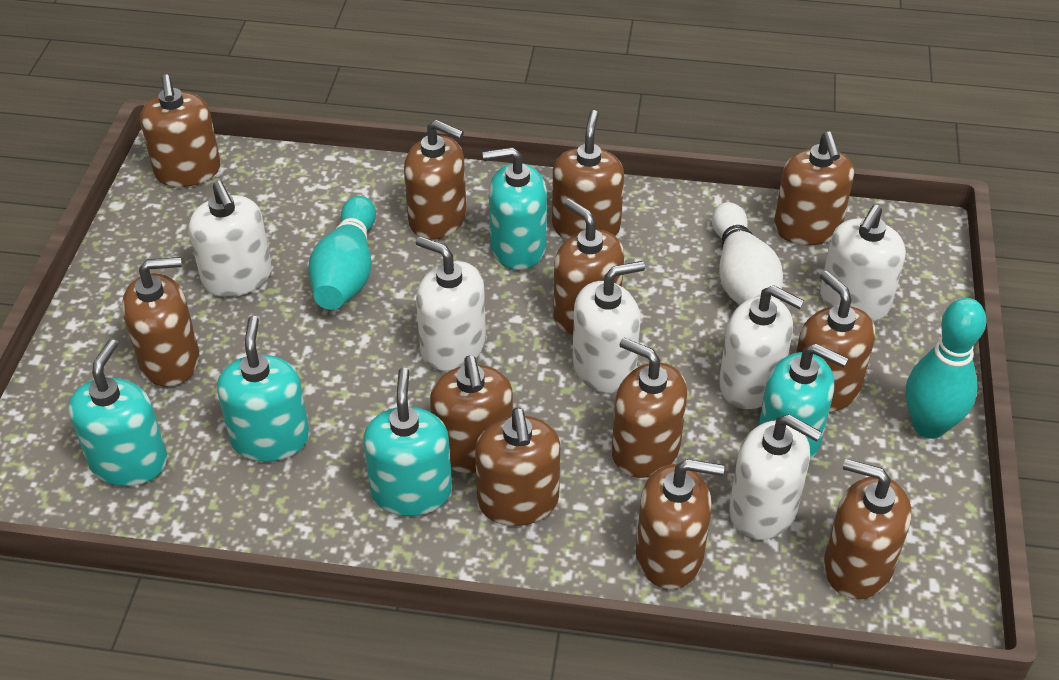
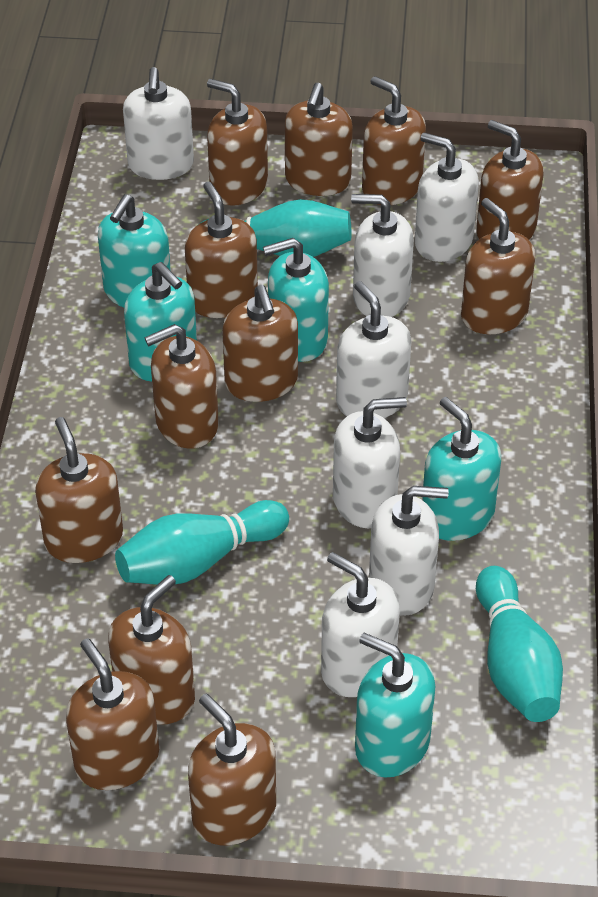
turquoise bowling pin: 2 -> 3
white bowling pin: 1 -> 0
white soap dispenser: 6 -> 7

